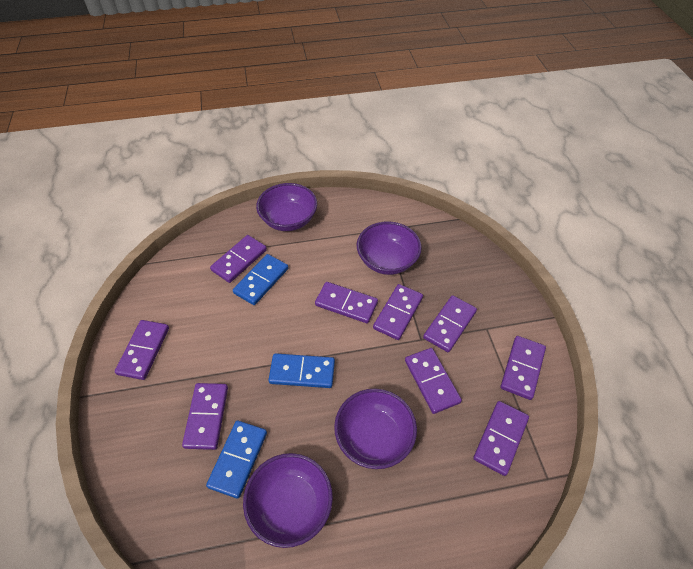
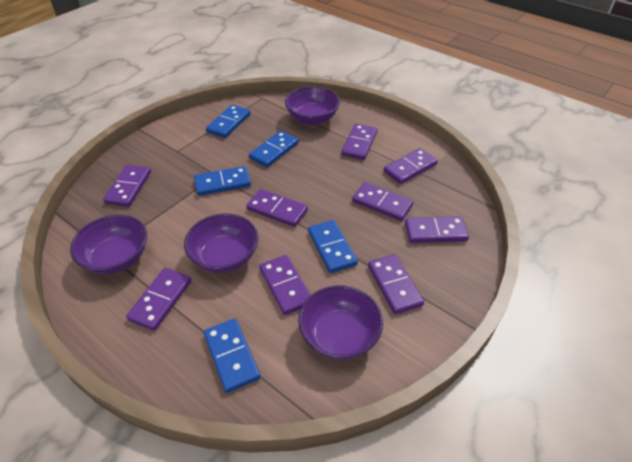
blue domino: 3 -> 5

